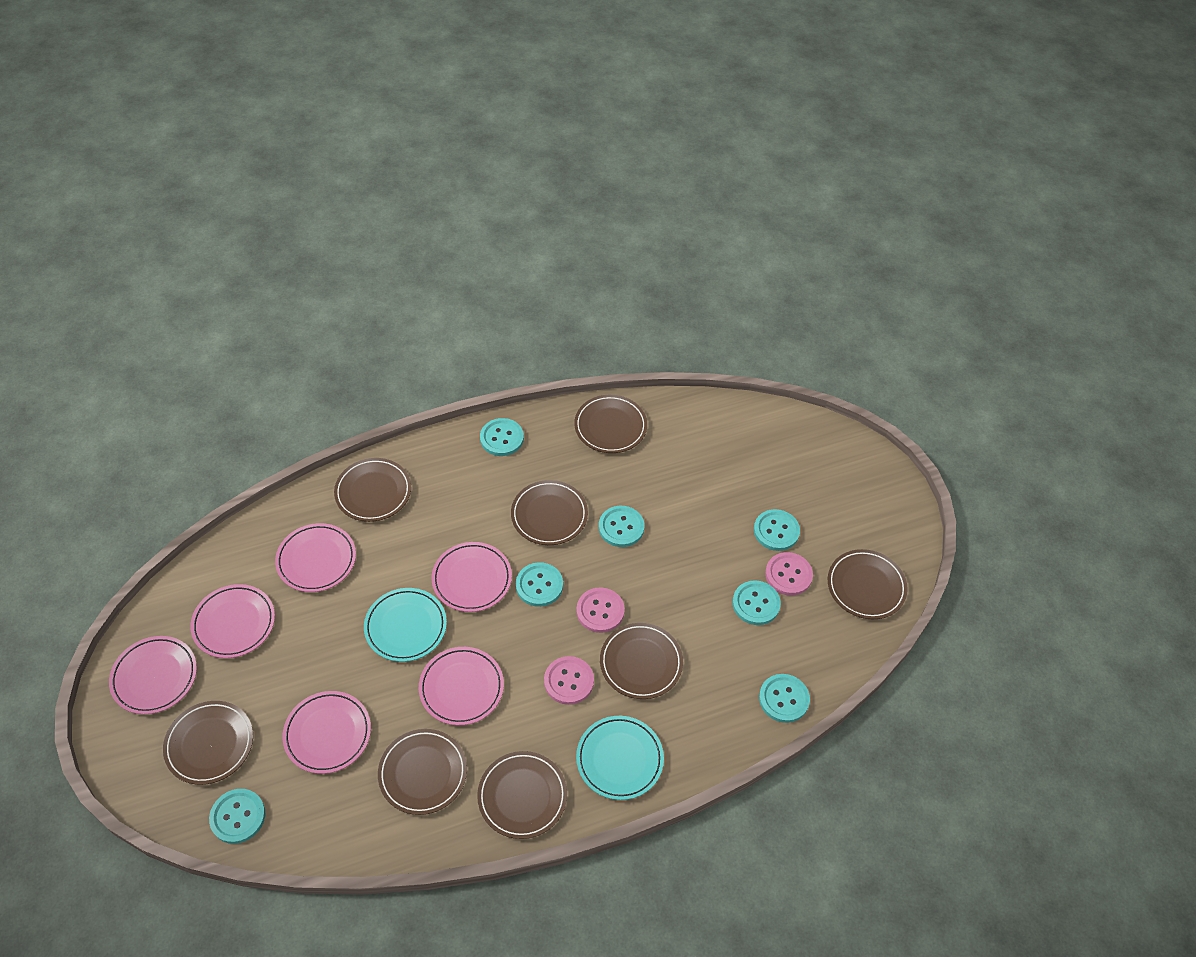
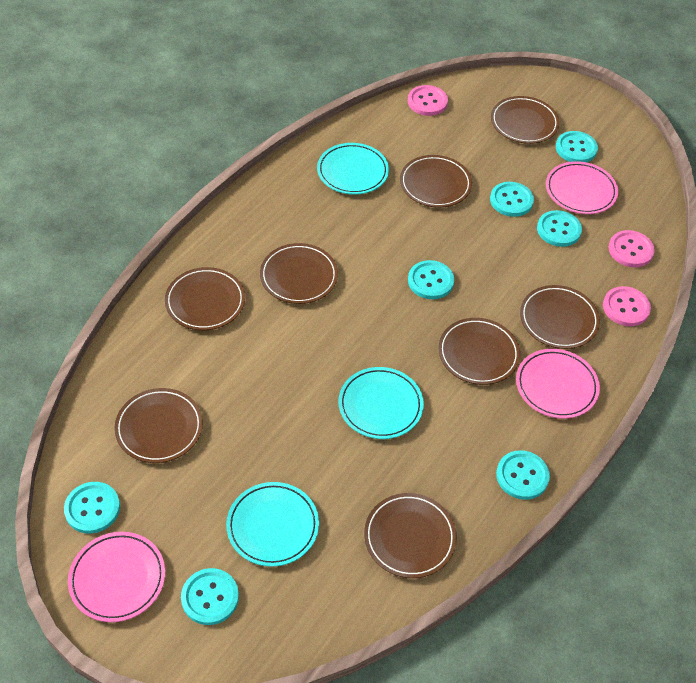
pink plate: 6 -> 3
turquoise plate: 2 -> 3

